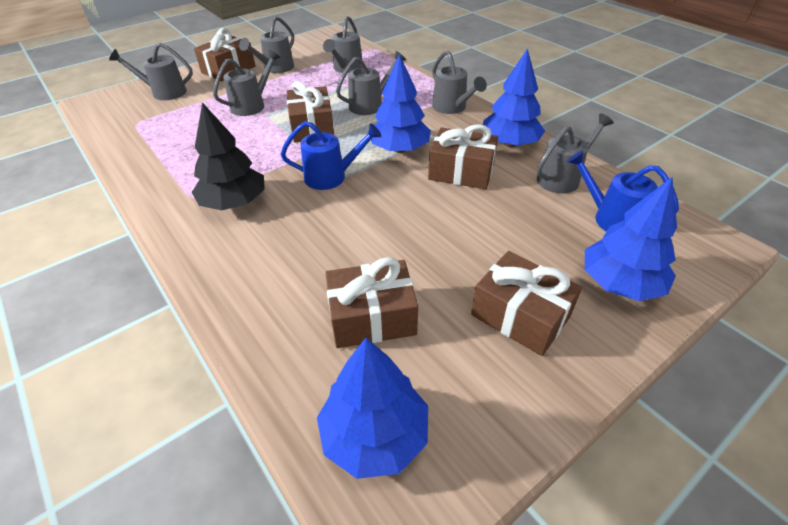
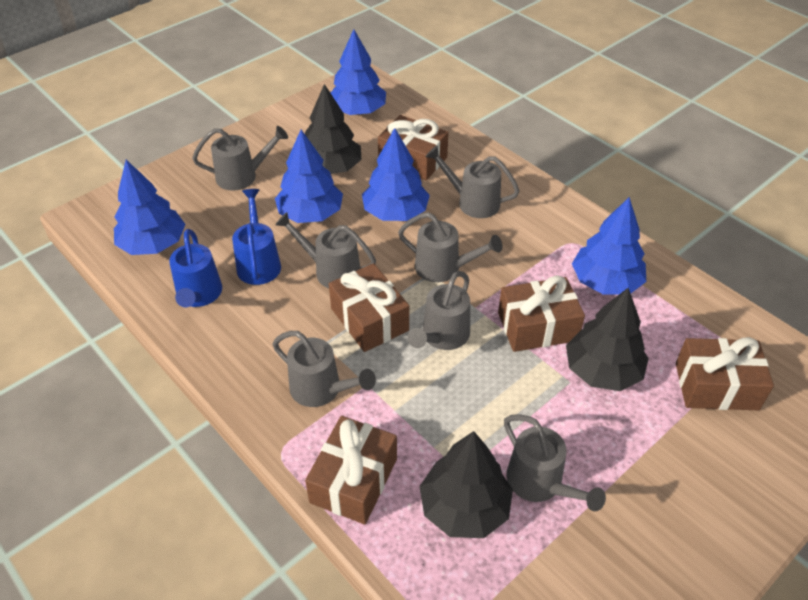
black tree: 1 -> 3
blue tree: 4 -> 5

